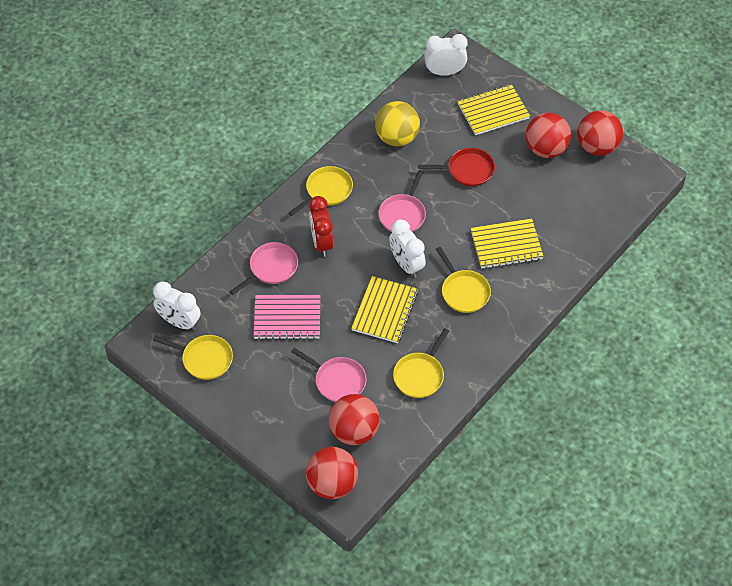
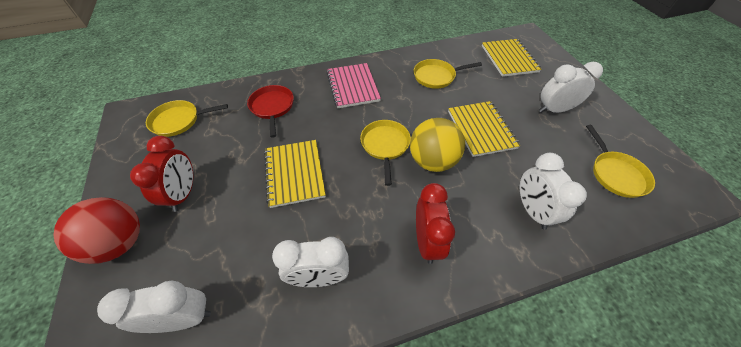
pink pan: 3 -> 0
red ball: 4 -> 1
red clock: 1 -> 2
white clock: 3 -> 4

